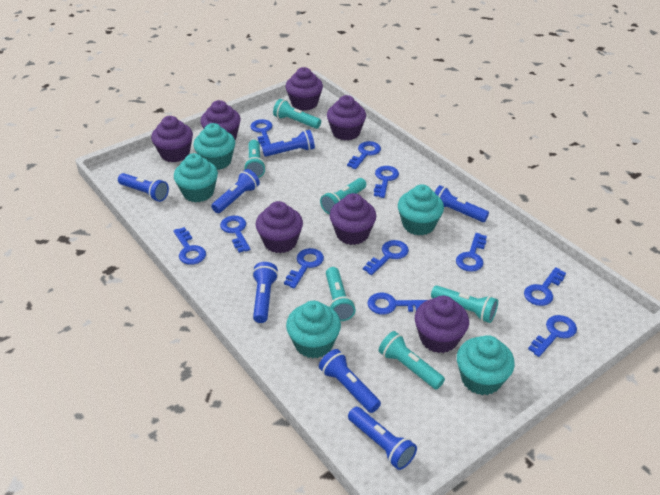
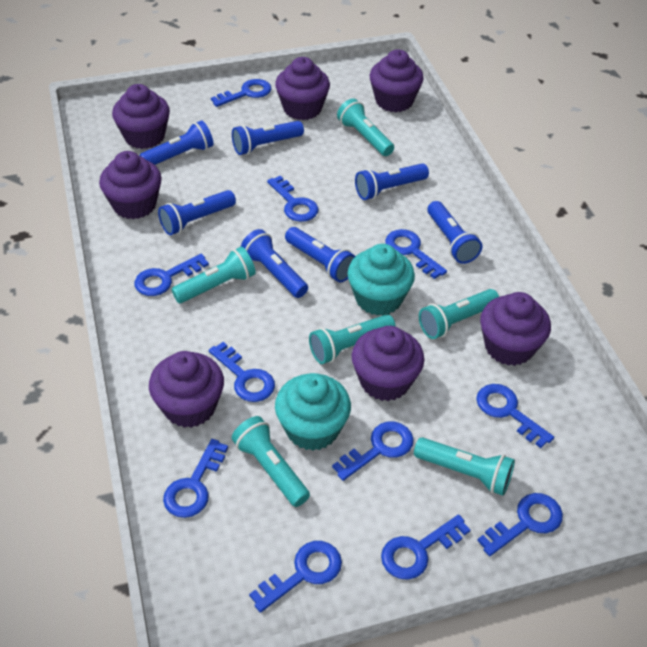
turquoise cupcake: 5 -> 2

